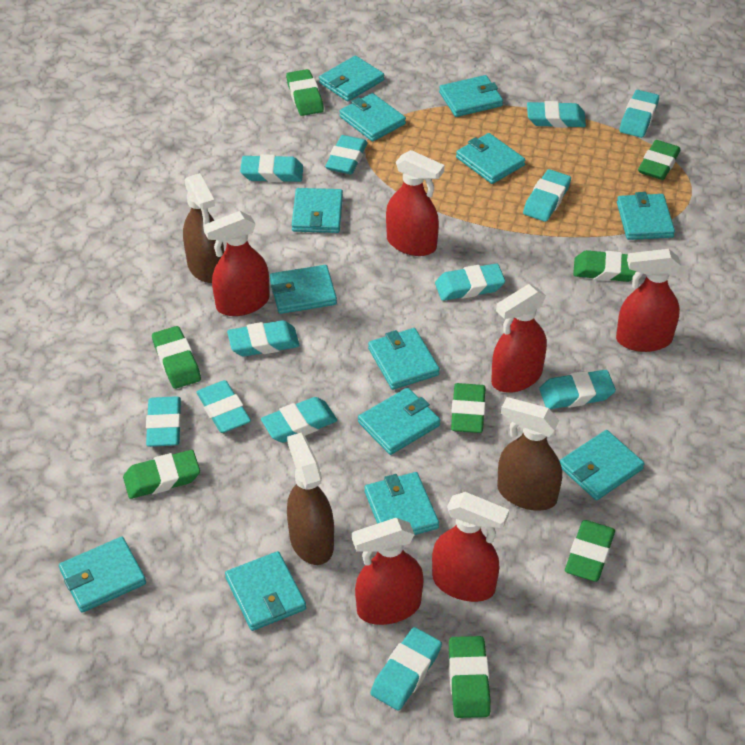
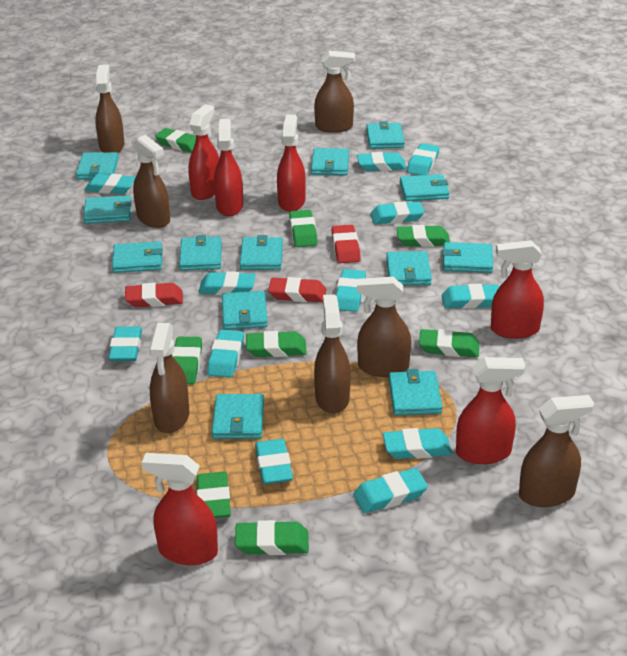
brown spray bottle: 3 -> 7
red eraser: 0 -> 3

